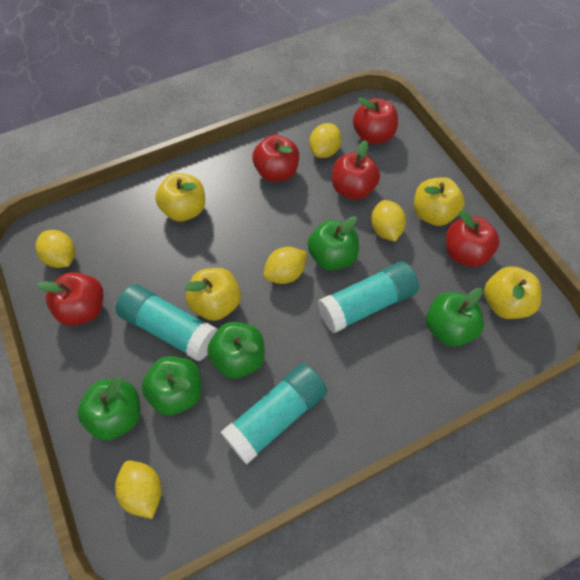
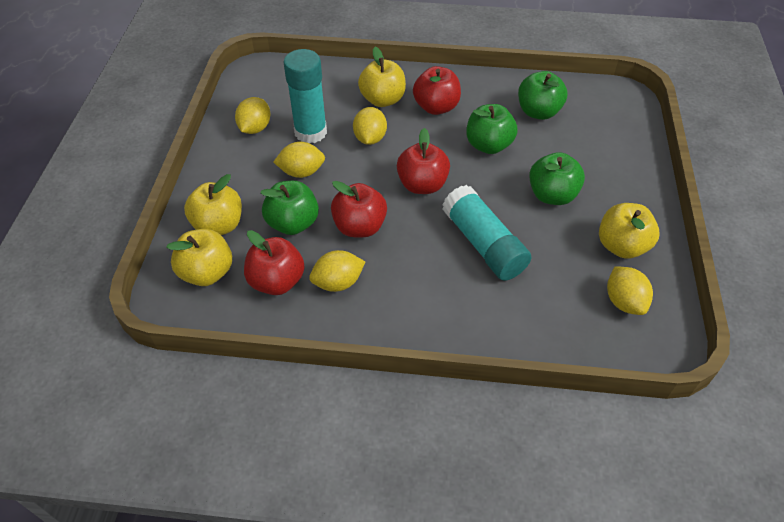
green apple: 5 -> 4
red apple: 5 -> 4
turquoise glue stick: 3 -> 2

